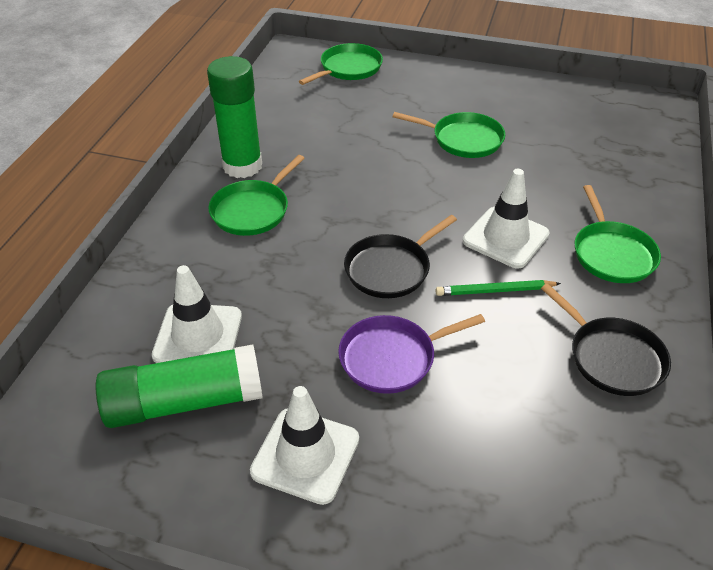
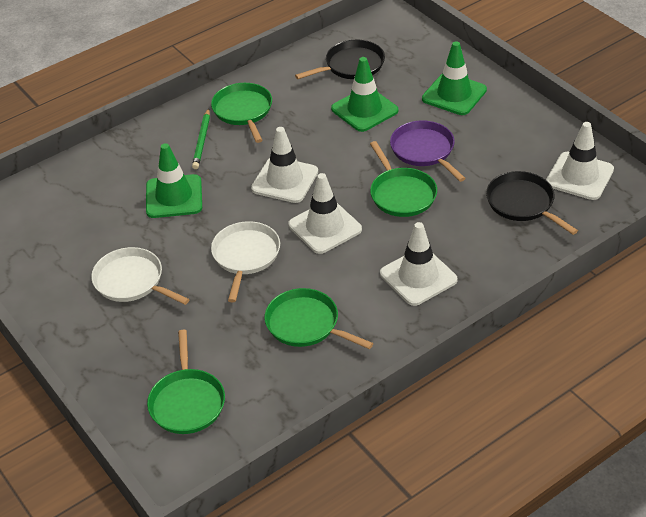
green glue stick: 2 -> 0
green traffic cone: 0 -> 3
white pan: 0 -> 2
white traffic cone: 3 -> 4

